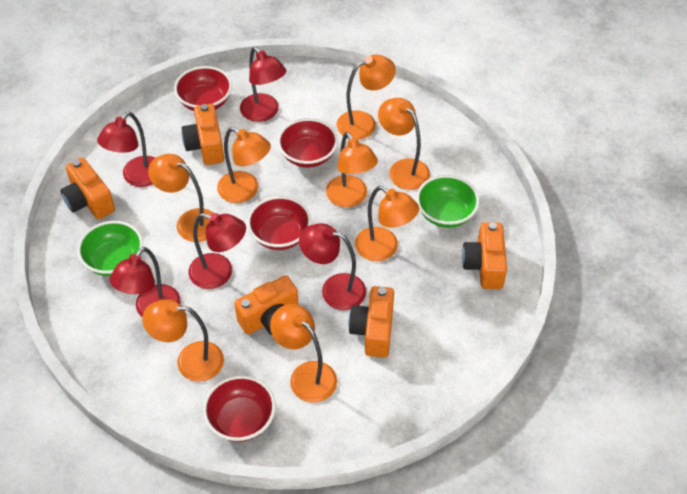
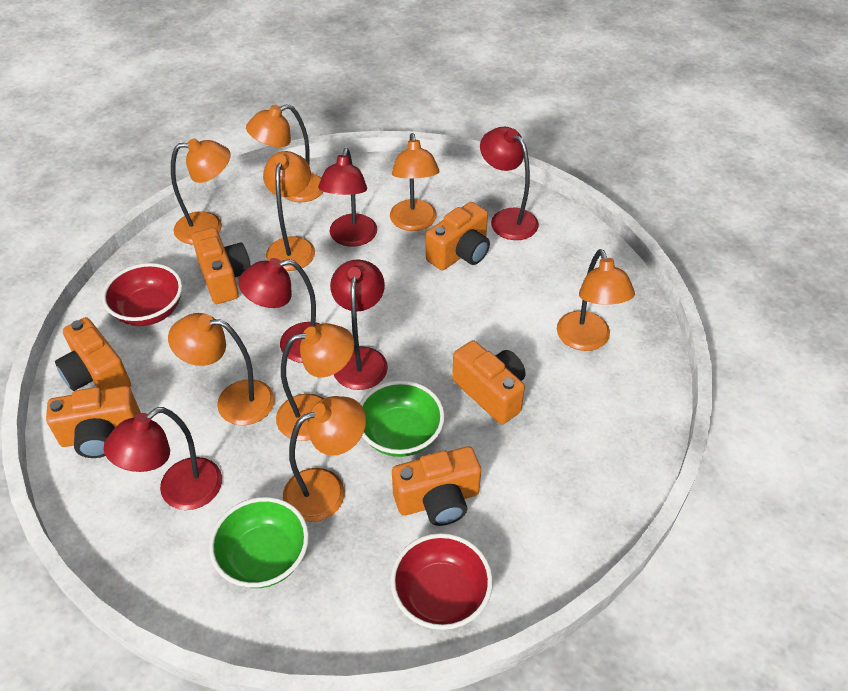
orange camera: 5 -> 6
red bowl: 4 -> 2

